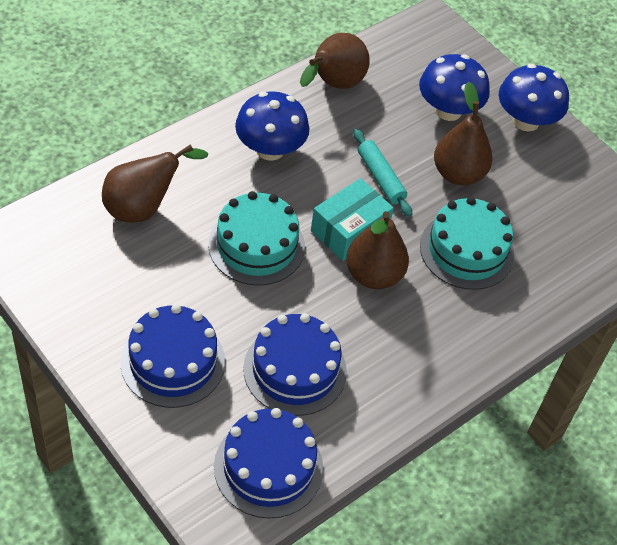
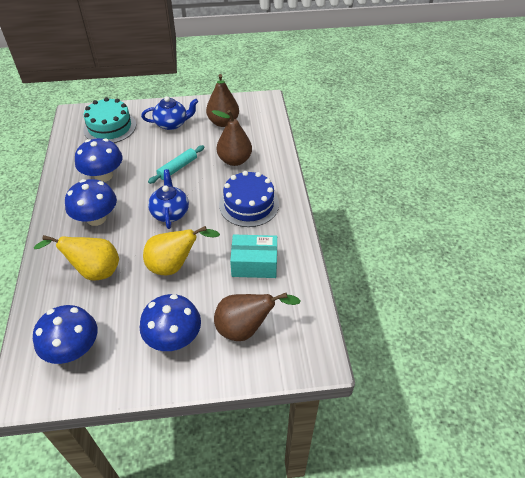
blue cake: 3 -> 1
blue mushroom: 3 -> 4
blue teapot: 0 -> 2
brown pear: 4 -> 3
turquoise cake: 2 -> 1
yellow pear: 0 -> 2

